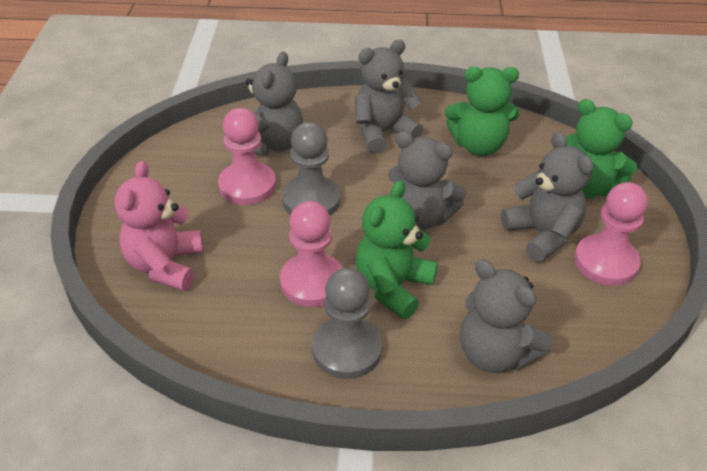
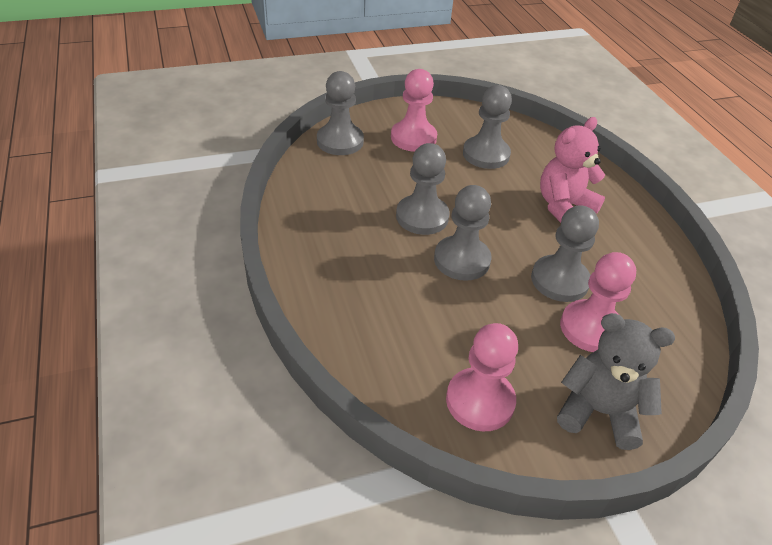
green teddy bear: 3 -> 0
grey pawn: 2 -> 5
grey teddy bear: 5 -> 1

